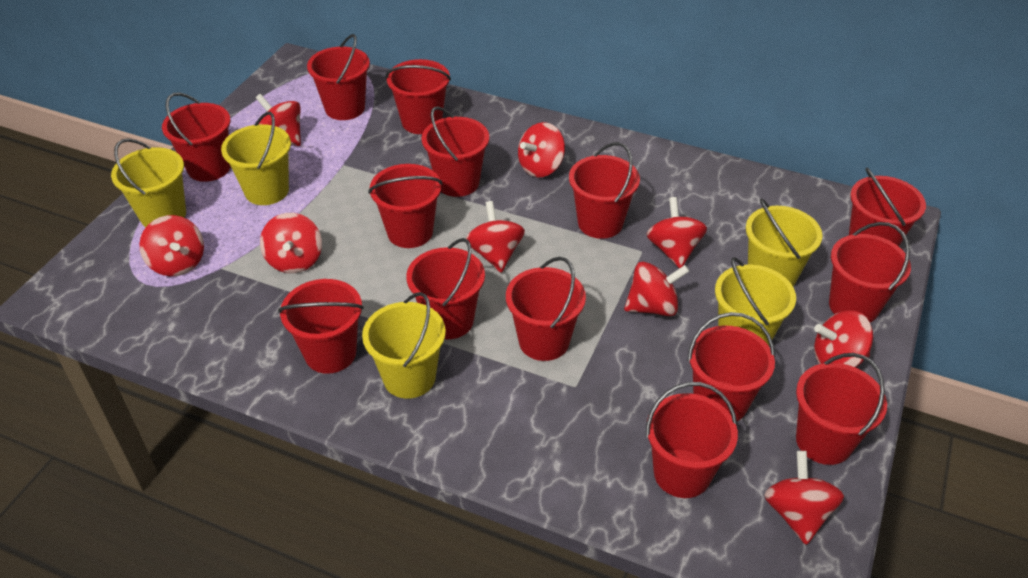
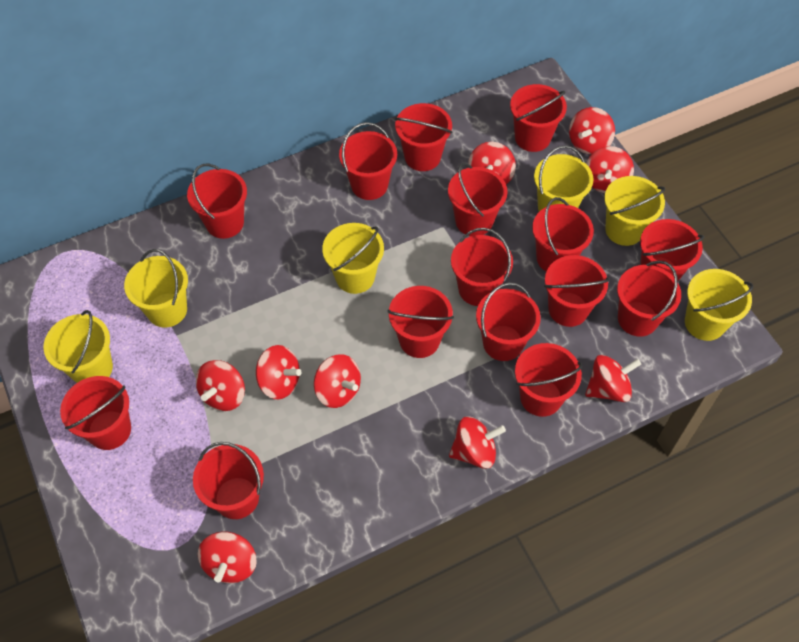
red bucket: 14 -> 15
yellow bucket: 5 -> 6

